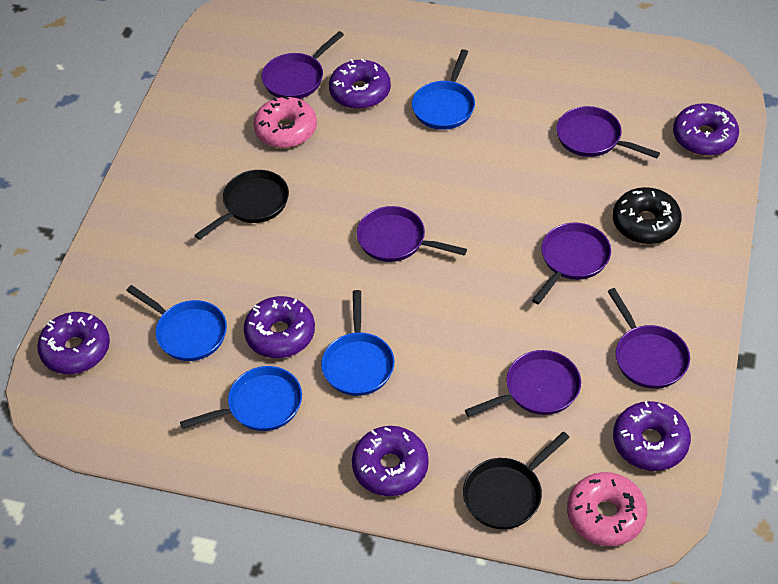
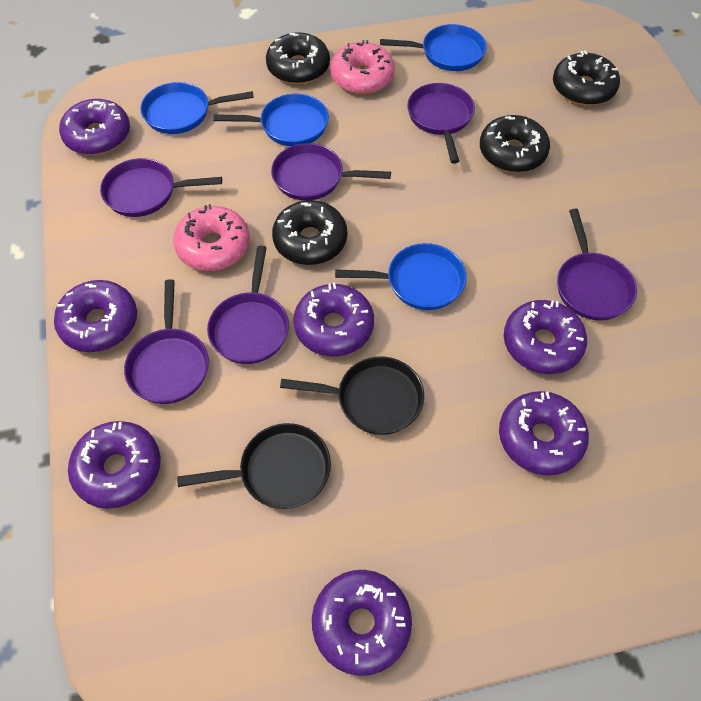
black donut: 1 -> 4
purple donut: 6 -> 7

